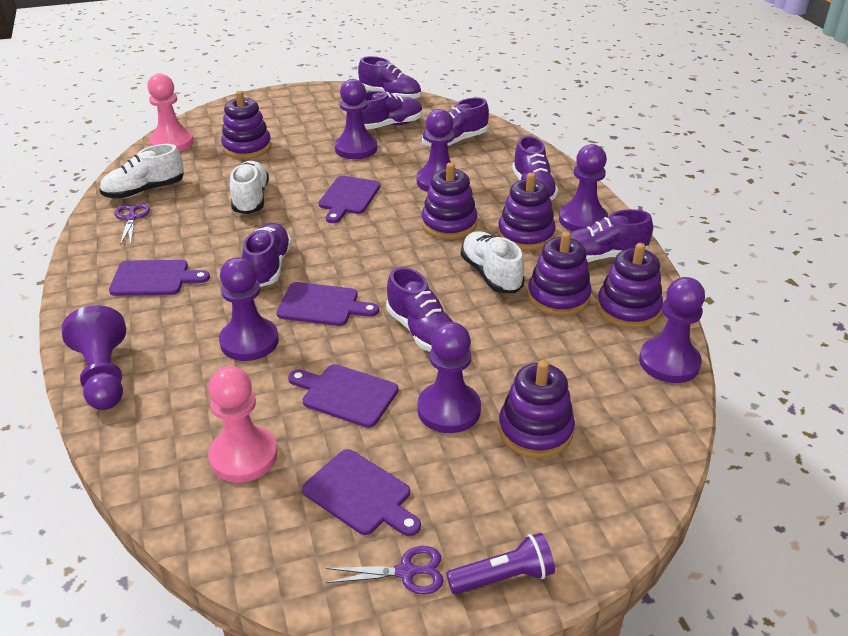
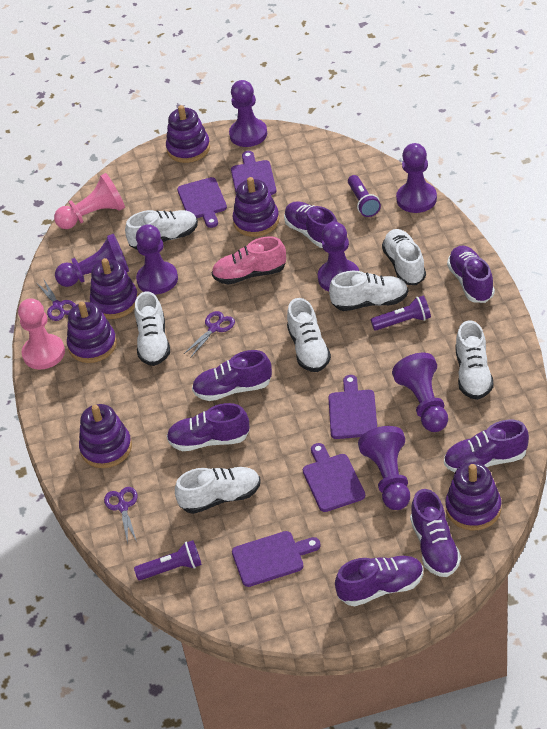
pink shoe: 0 -> 1
purple flashlight: 1 -> 3
purple scissors: 2 -> 3
white shoe: 3 -> 7

